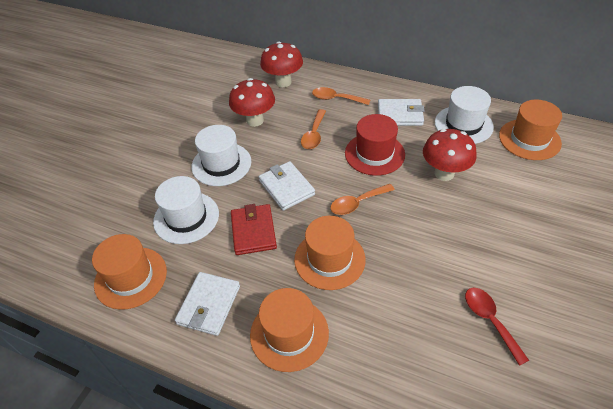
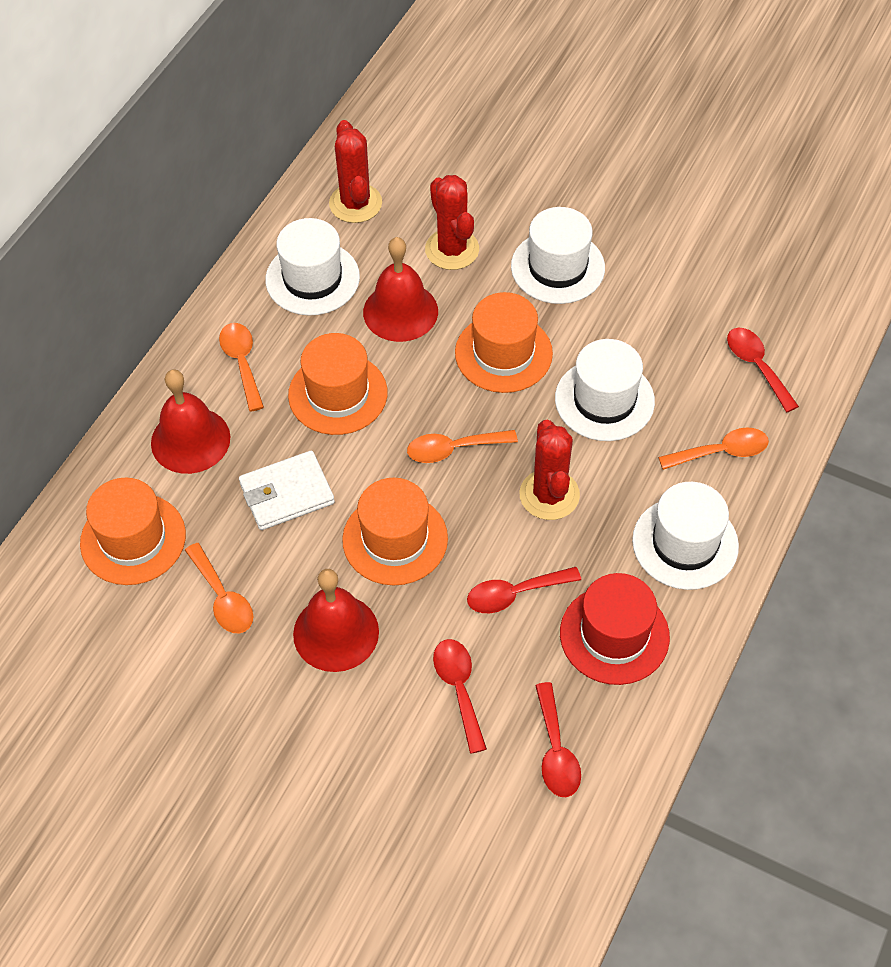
orange spoon: 3 -> 4
red bell: 0 -> 3
red cactus: 0 -> 3
red mushroom: 3 -> 0
red spoon: 1 -> 4
red wallet: 1 -> 0
white hat: 3 -> 4
white wallet: 3 -> 1

